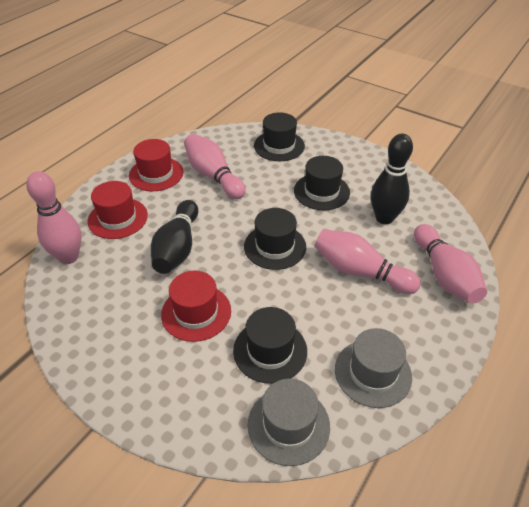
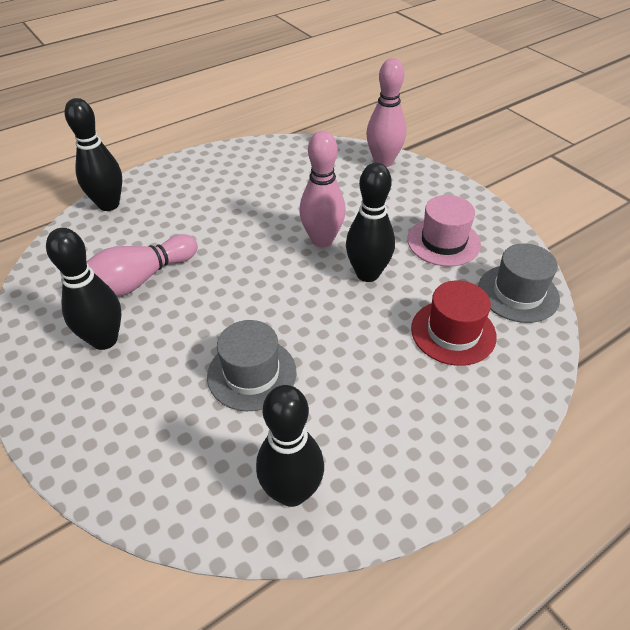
black bowling pin: 2 -> 4
black hat: 4 -> 0
pink bowling pin: 4 -> 3
pink hat: 0 -> 1
red hat: 3 -> 1

